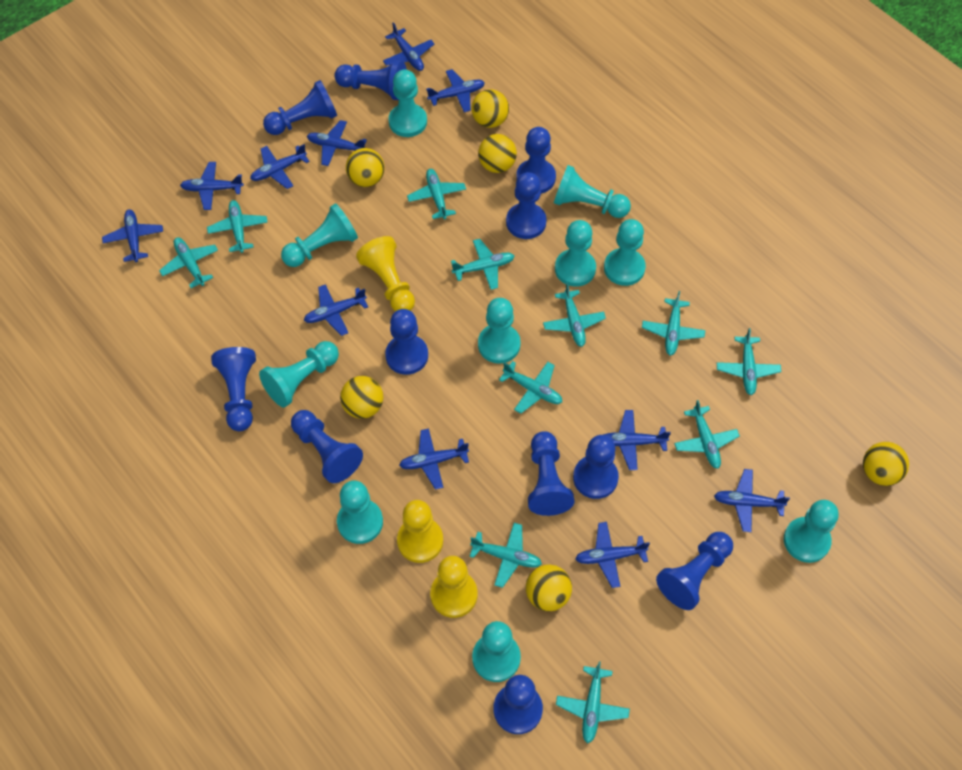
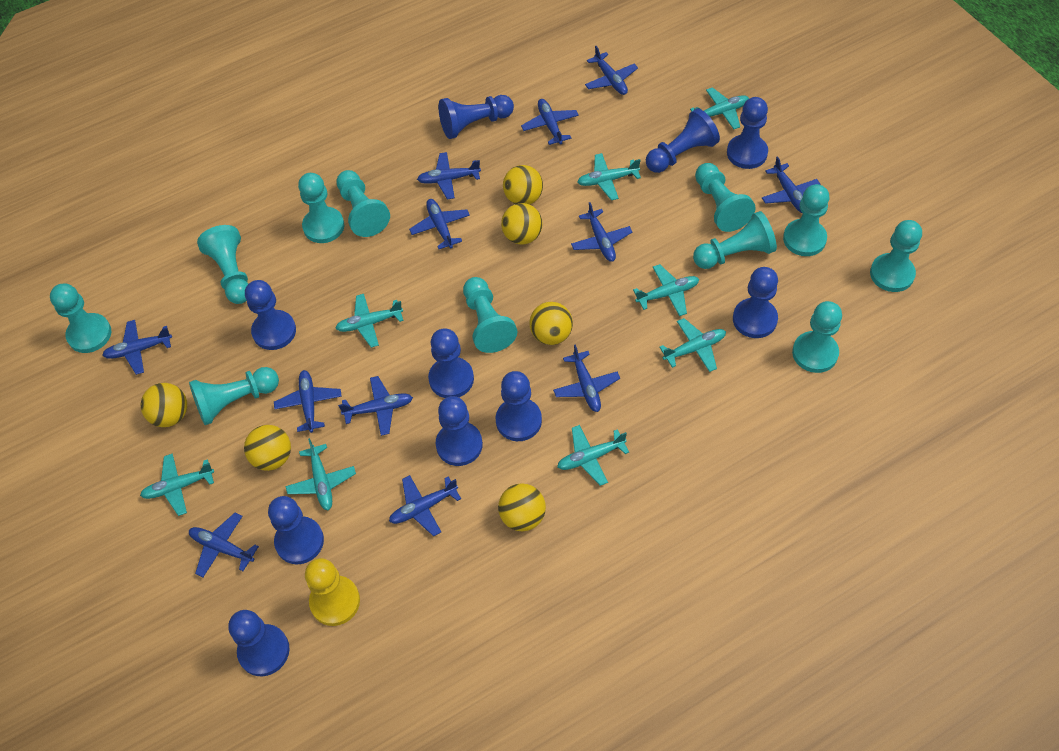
blue pawn: 11 -> 10
blue plane: 11 -> 12
turquoise pawn: 10 -> 11
turquoise plane: 11 -> 8
yellow pawn: 3 -> 1

